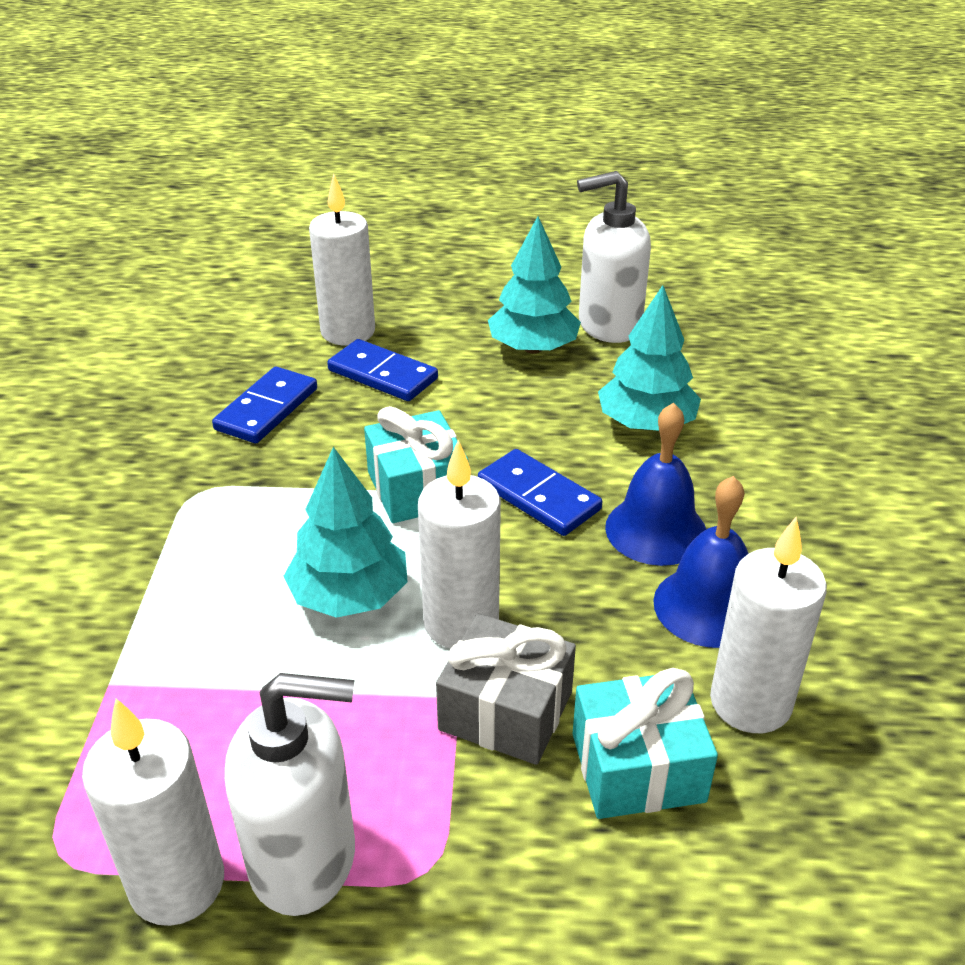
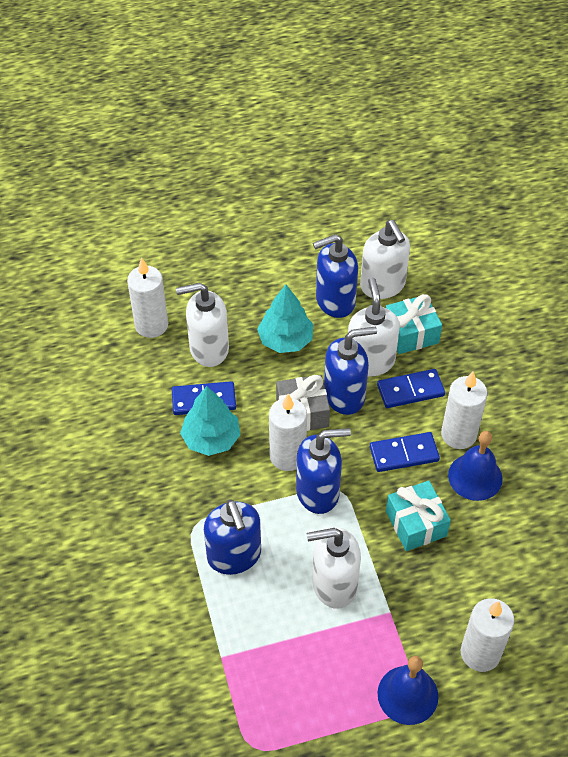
blue soap dispenser: 0 -> 4
turquoise tree: 3 -> 2
white soap dispenser: 2 -> 4

